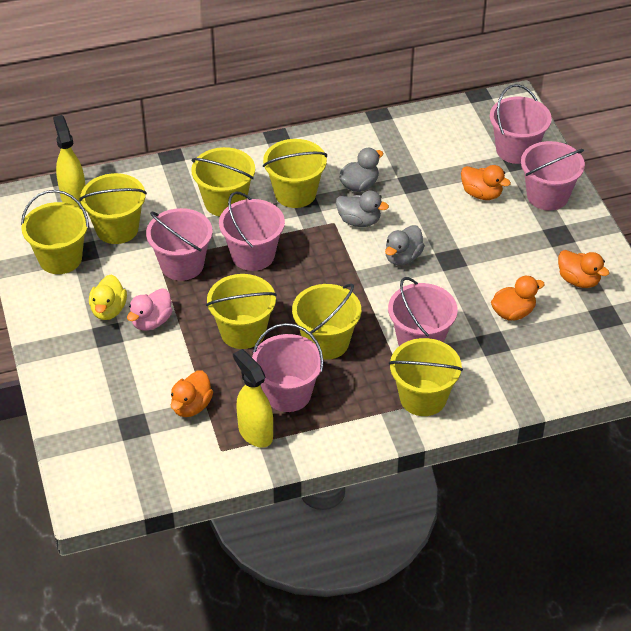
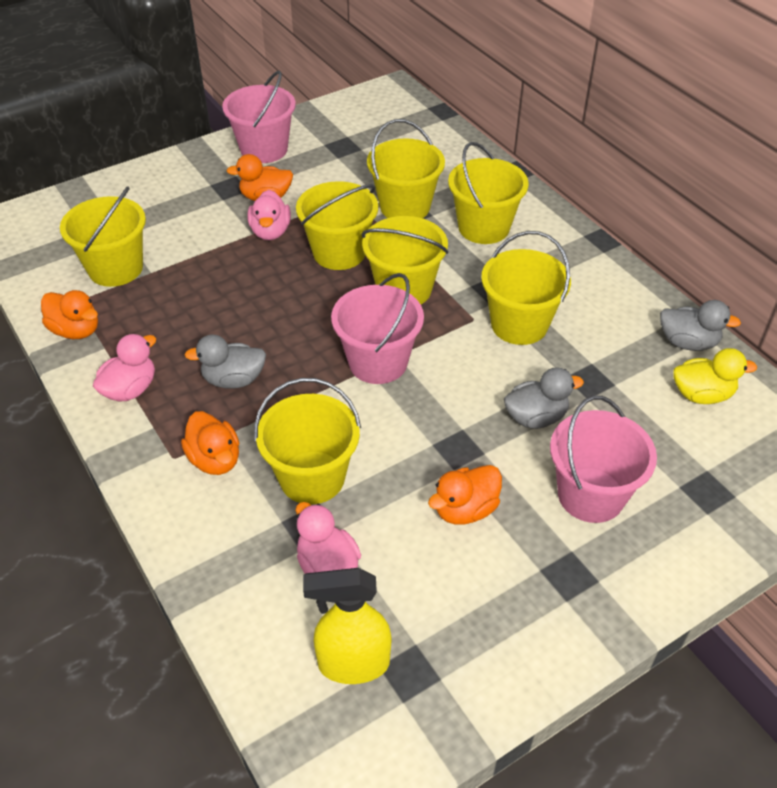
pink bucket: 6 -> 3
pink duck: 1 -> 3
yellow spray bottle: 2 -> 1

